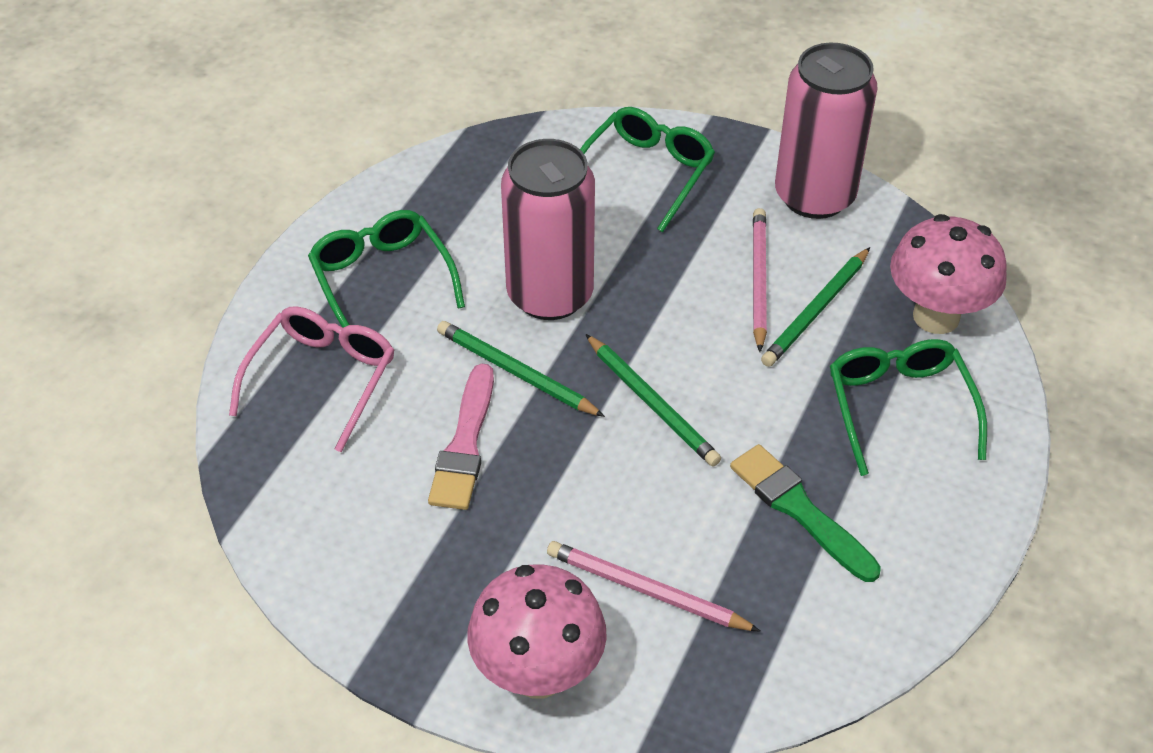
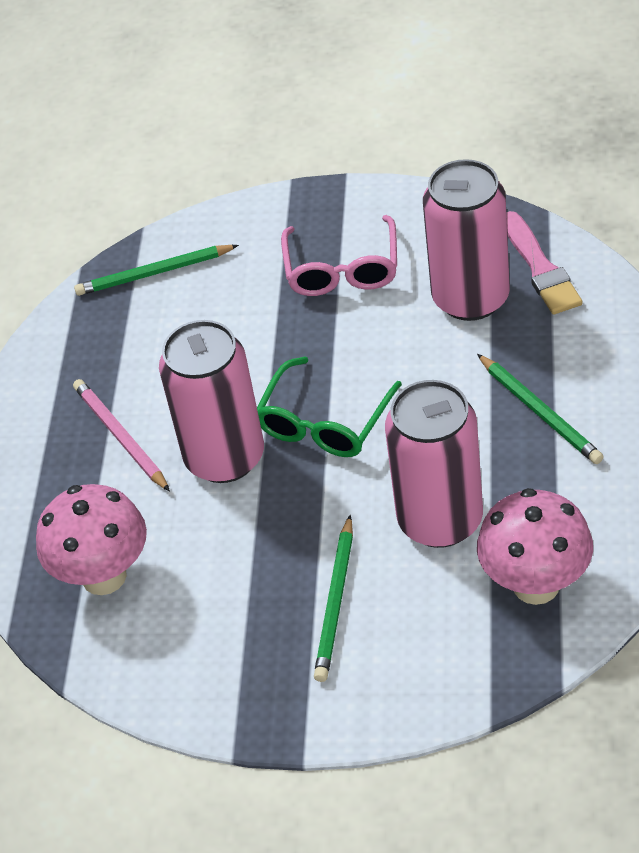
green brush: 1 -> 0
green glasses: 3 -> 1
pink can: 2 -> 3
pink pencil: 2 -> 1

